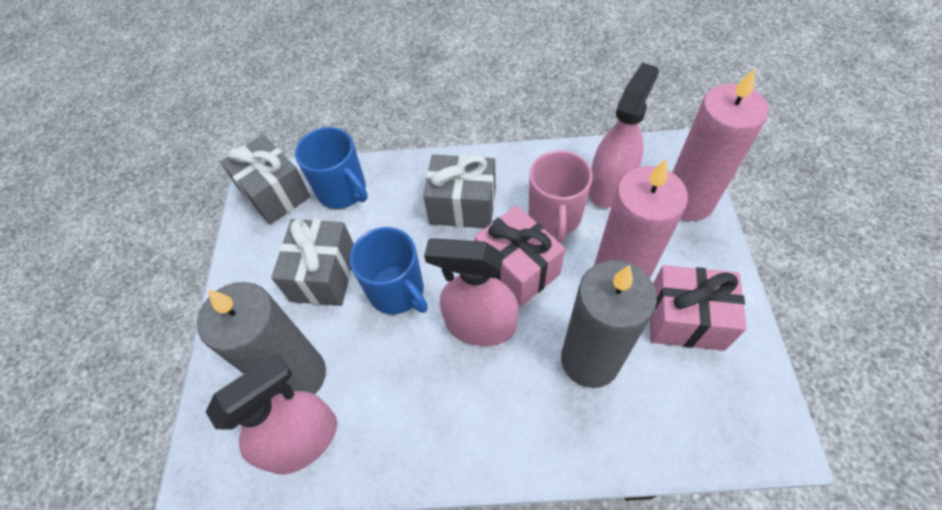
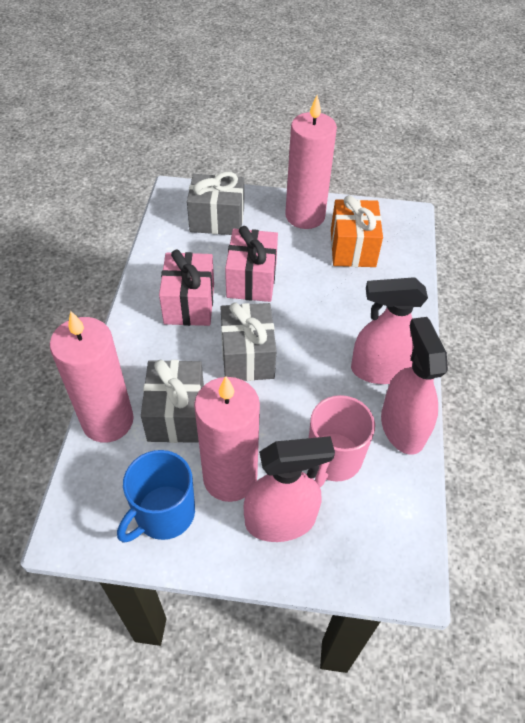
blue mug: 2 -> 1
grey candle: 2 -> 0
orange gift: 0 -> 1
pink candle: 2 -> 3

